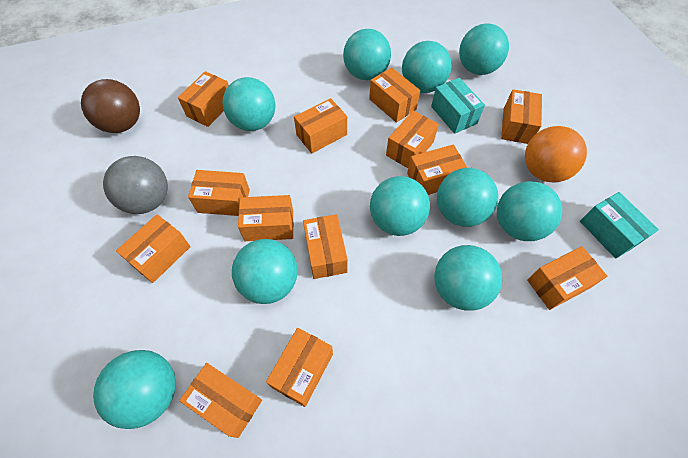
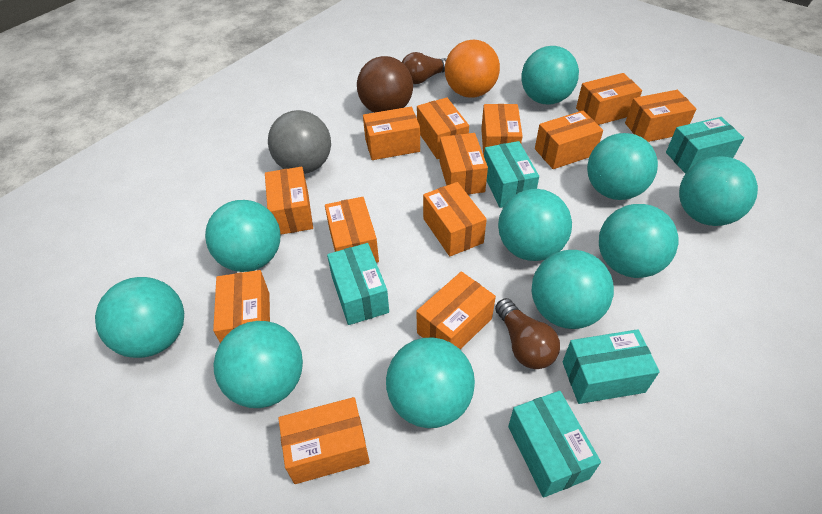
brown light bulb: 0 -> 2
turquoise box: 2 -> 5

